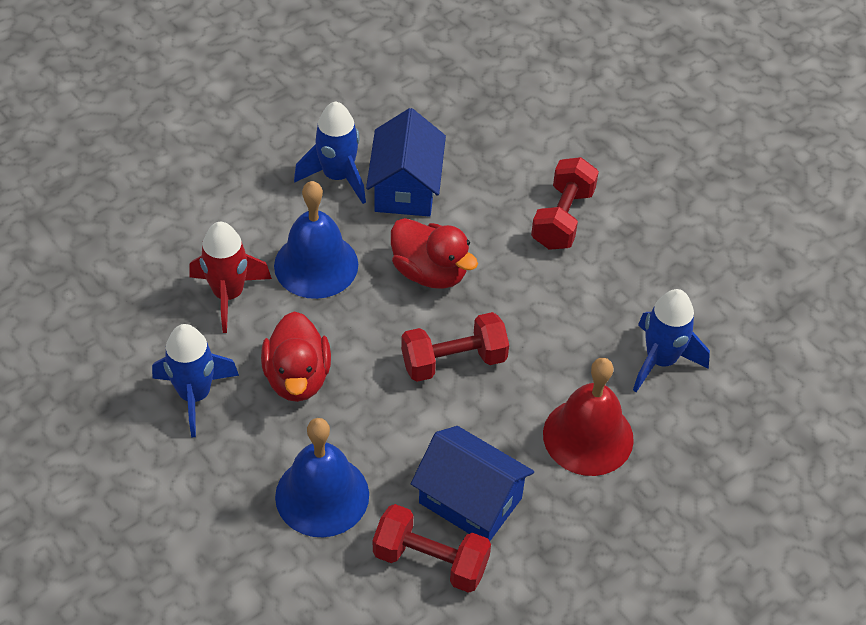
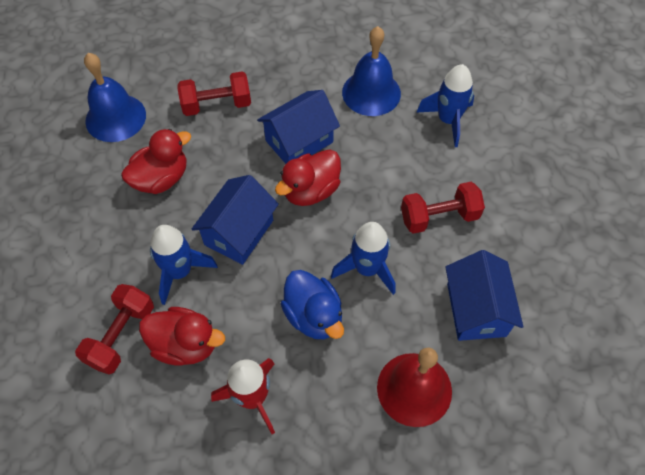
blue duck: 0 -> 1
blue house: 2 -> 3
red duck: 2 -> 3

